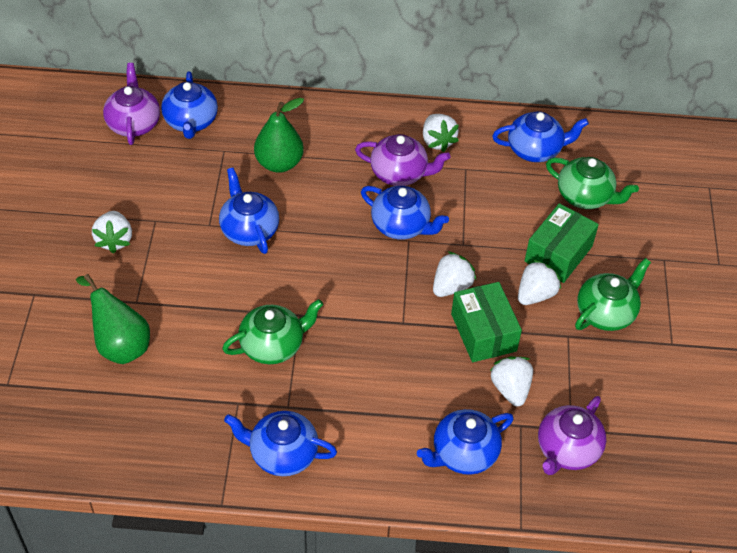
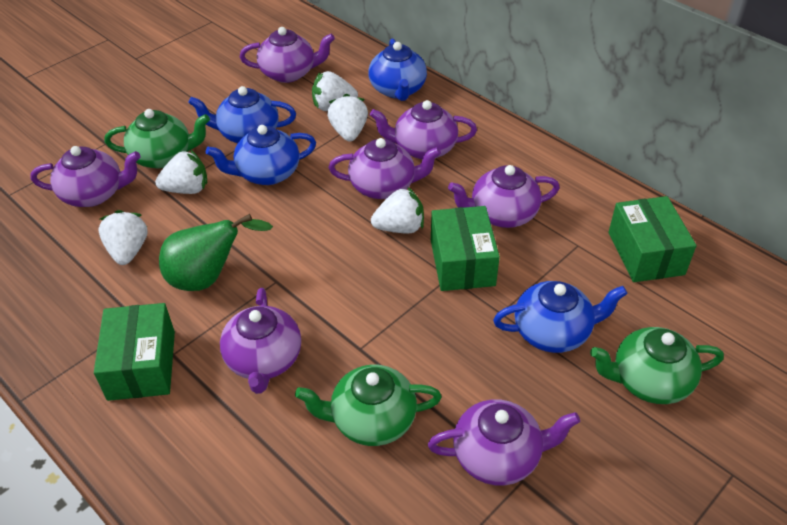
blue teapot: 6 -> 4
green box: 2 -> 3
green pear: 2 -> 1
purple teapot: 3 -> 7

